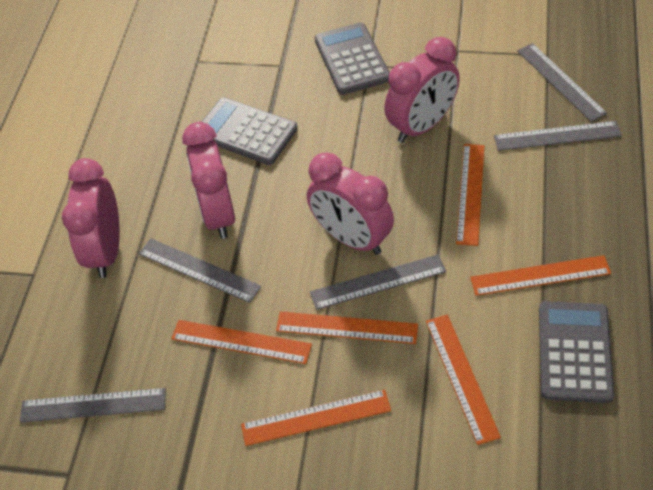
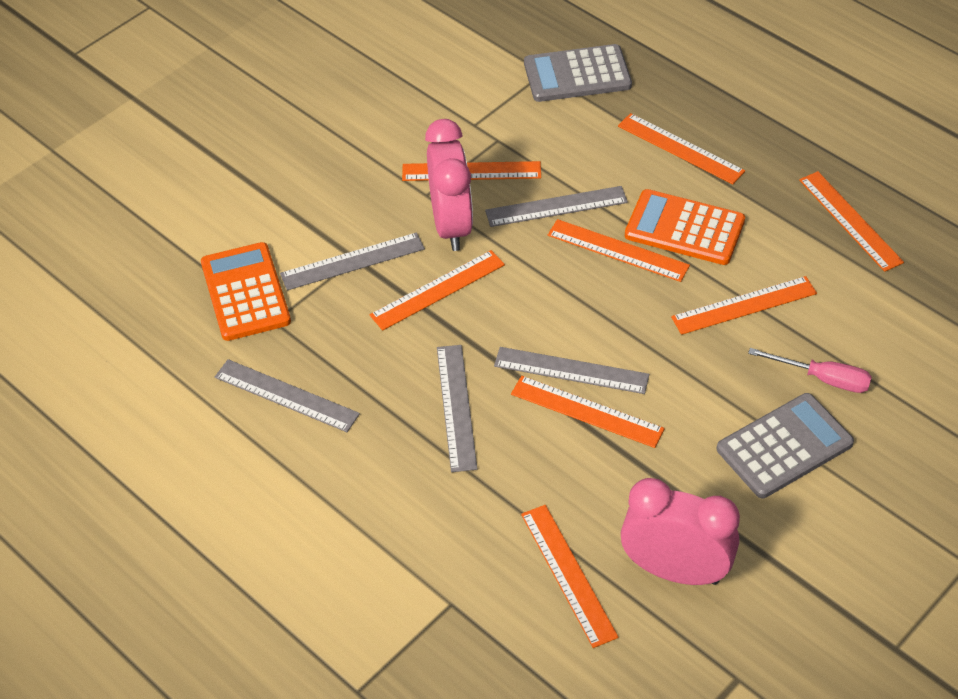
grey calculator: 3 -> 2
orange calculator: 0 -> 2
orange ruler: 6 -> 8
pink clock: 4 -> 2
pink screwdriver: 0 -> 1

